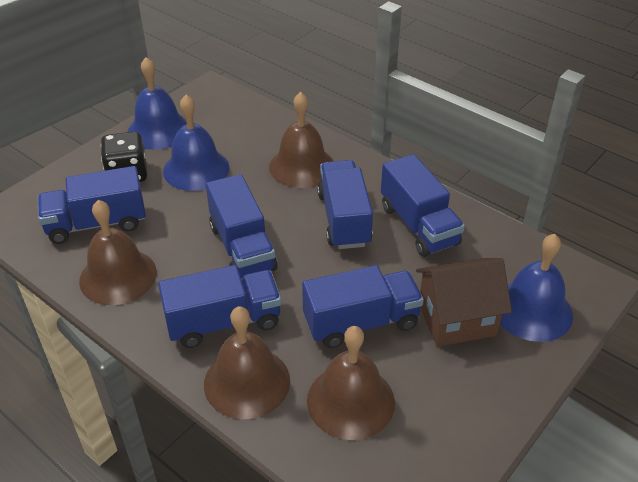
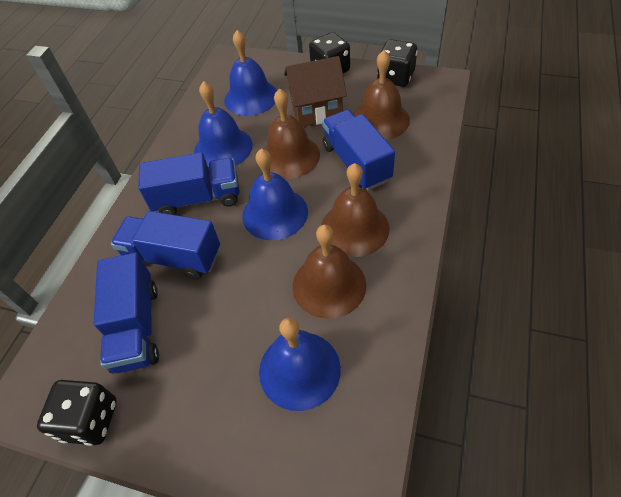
black dice: 1 -> 3
blue bell: 3 -> 4
blue truck: 6 -> 4

